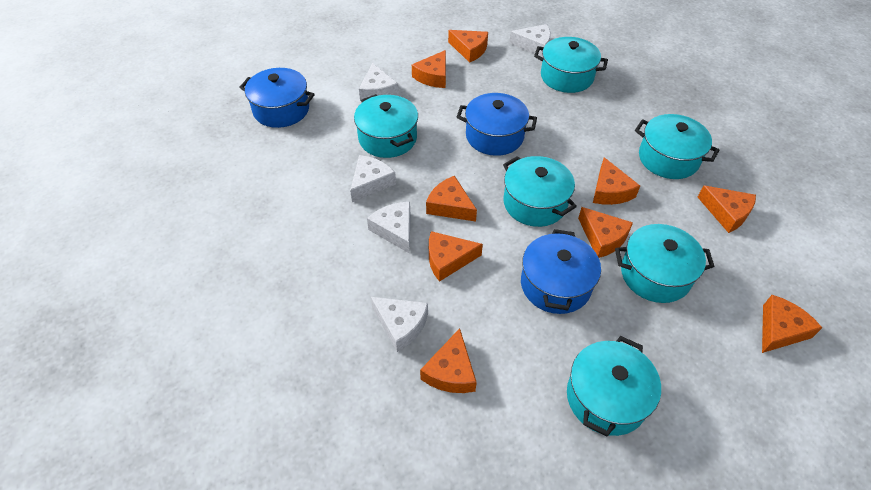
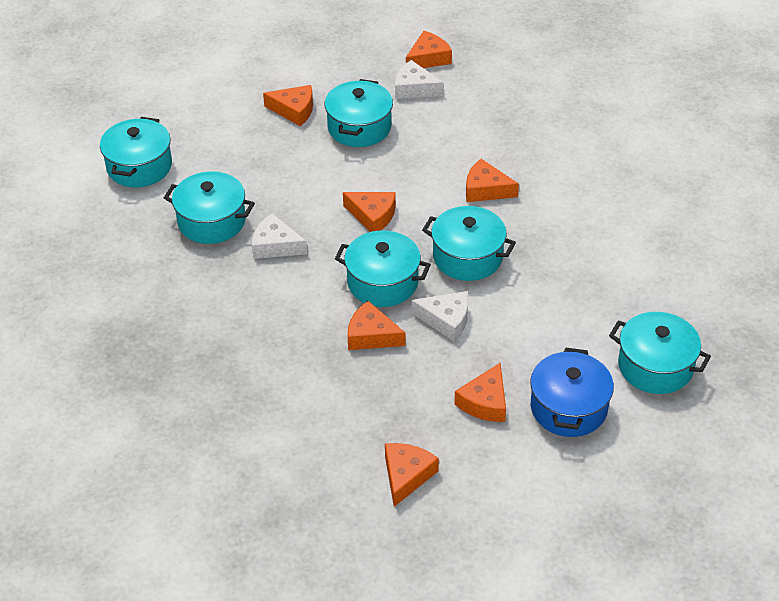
blue pot: 3 -> 1
orange cheese: 9 -> 7
white cheese: 5 -> 3

